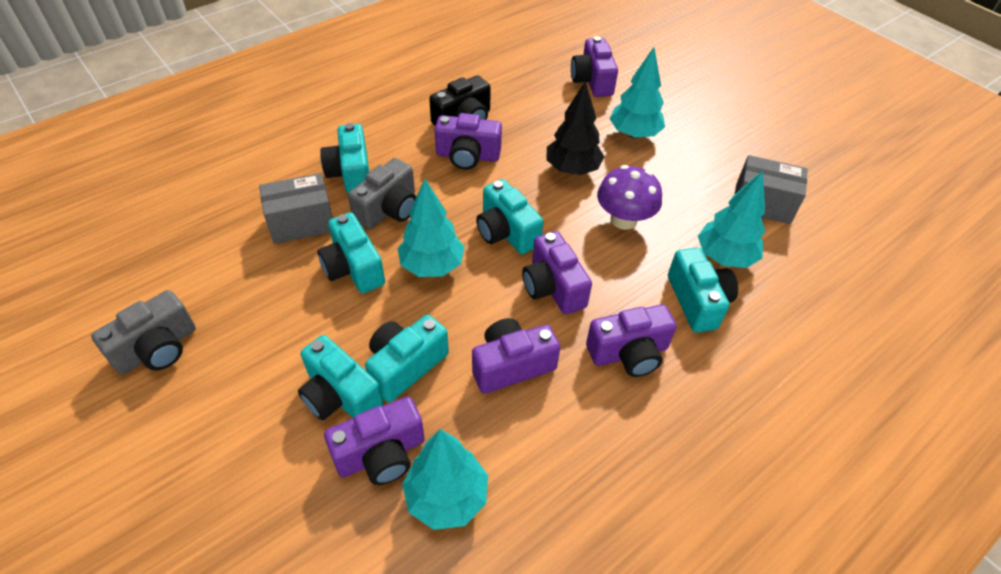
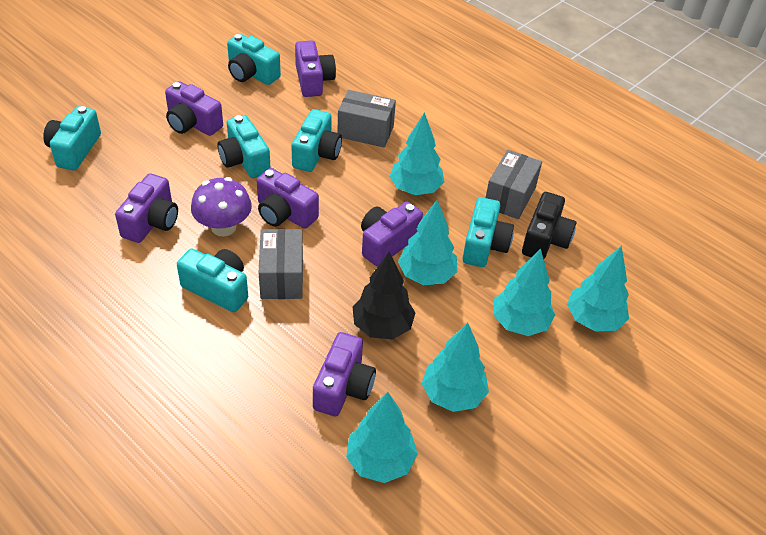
grey box: 2 -> 3
grey camera: 2 -> 0
turquoise tree: 4 -> 6

